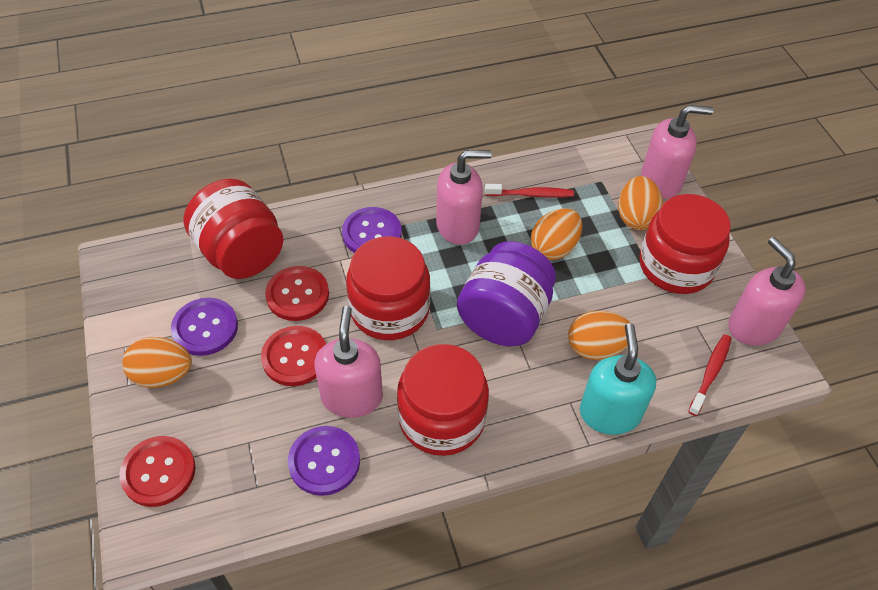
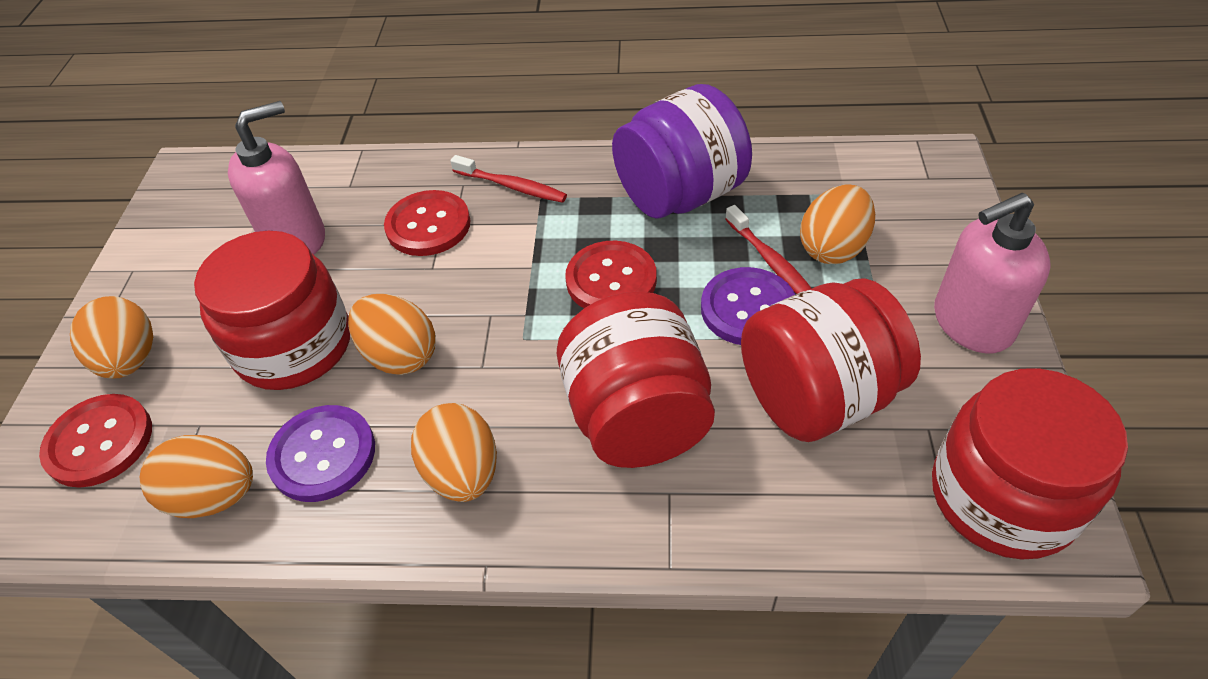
orange egg: 4 -> 5
pink soap dispenser: 4 -> 2
purple button: 3 -> 2
turquoise soap dispenser: 1 -> 0

